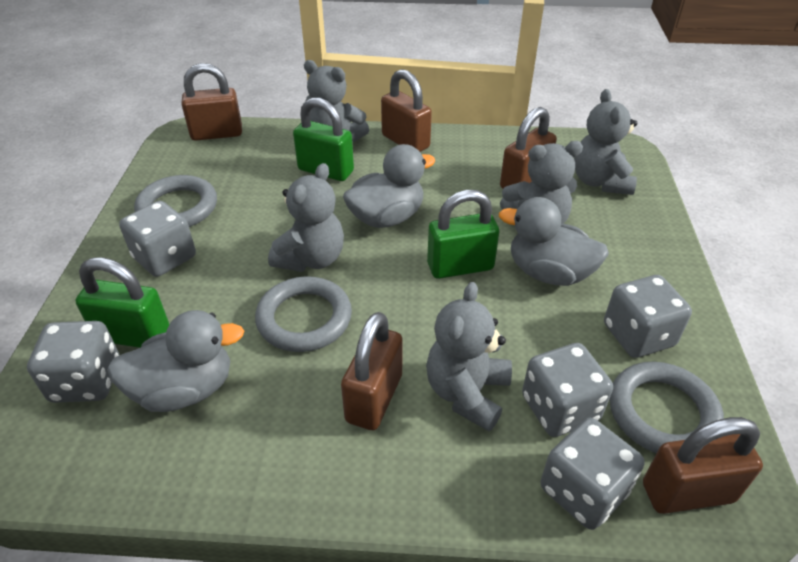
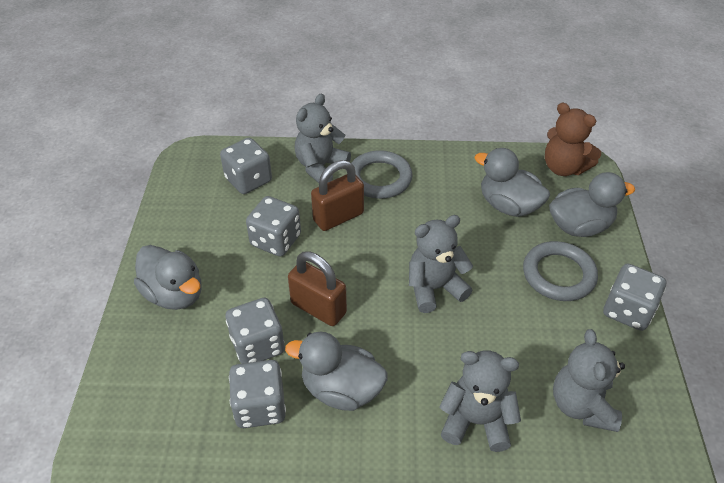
brown padlock: 5 -> 2
brown teddy bear: 0 -> 1
green padlock: 3 -> 0
grey duck: 3 -> 4
grey ring: 3 -> 2
grey teddy bear: 5 -> 4

